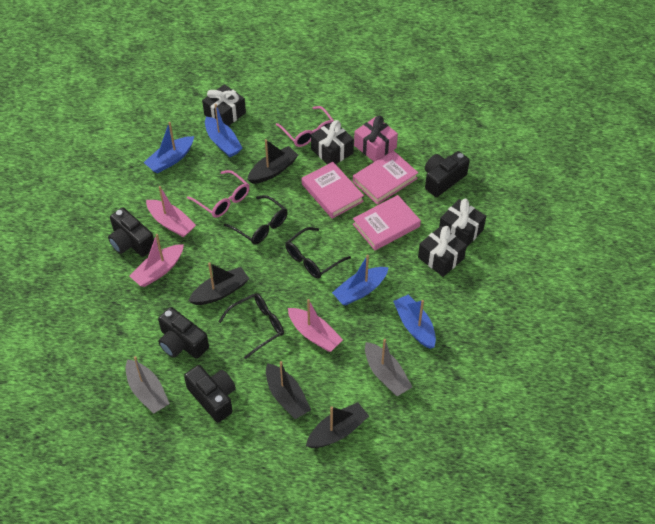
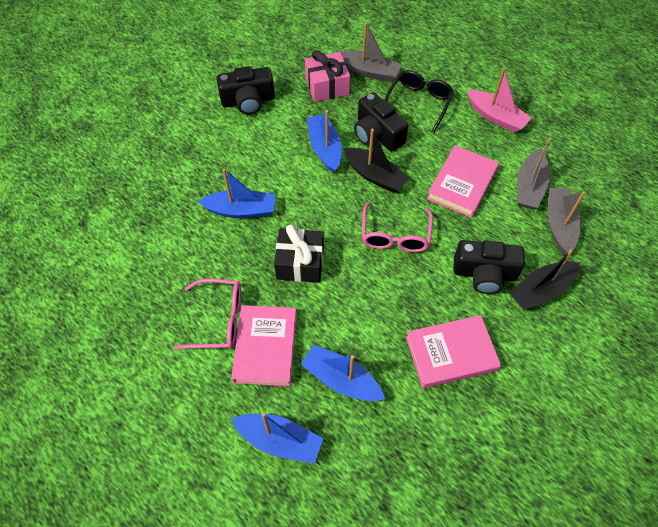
black boat: 4 -> 2
black camera: 4 -> 3
black gift: 4 -> 1
black glasses: 3 -> 1
grey boat: 2 -> 3
pink boat: 3 -> 1

